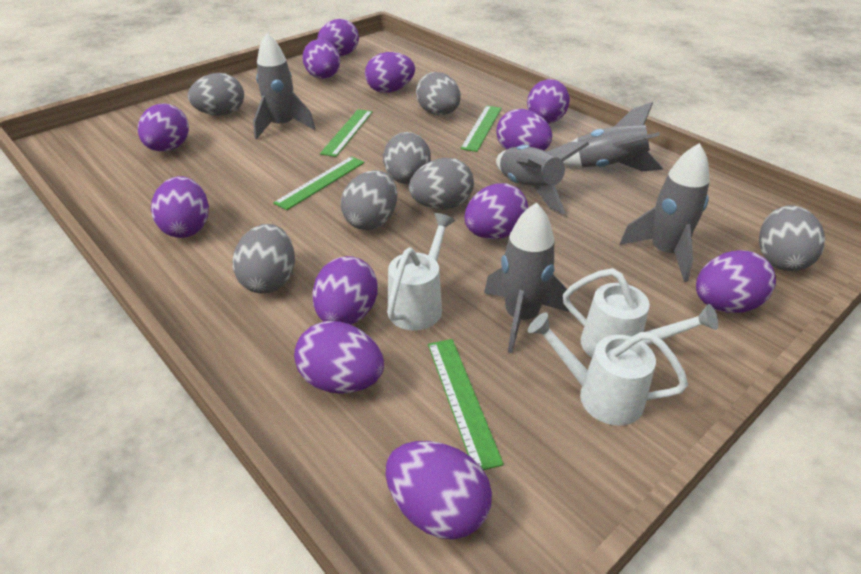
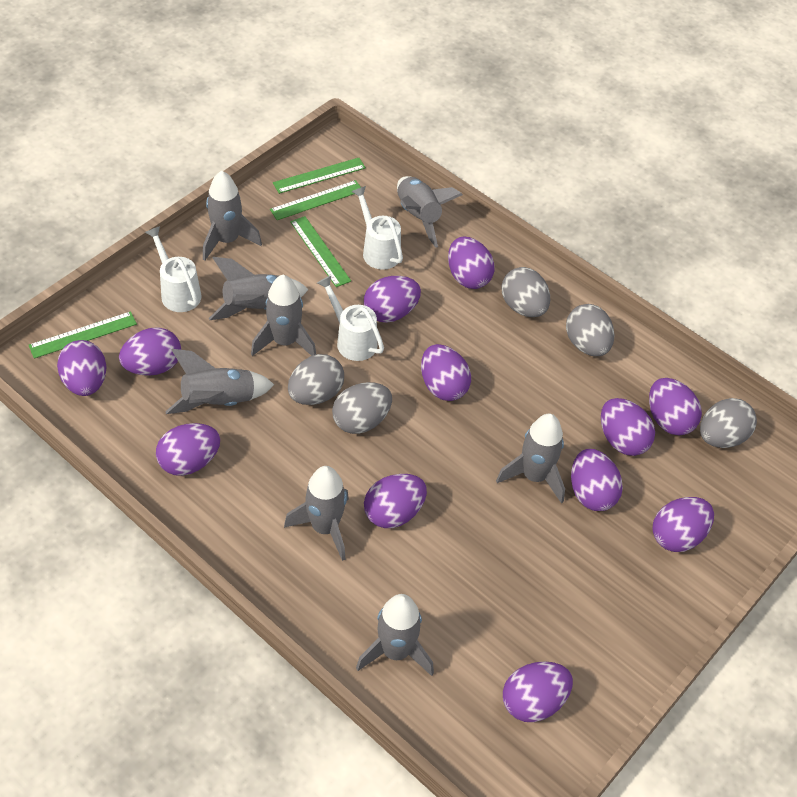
grey egg: 7 -> 5
grey rocket: 5 -> 8

